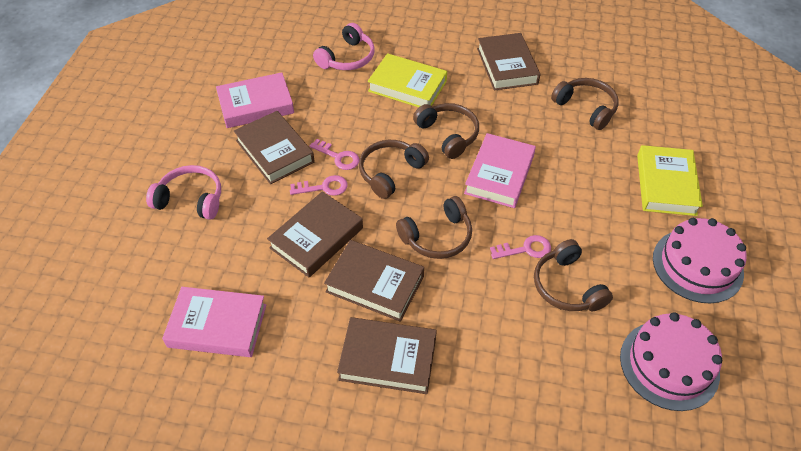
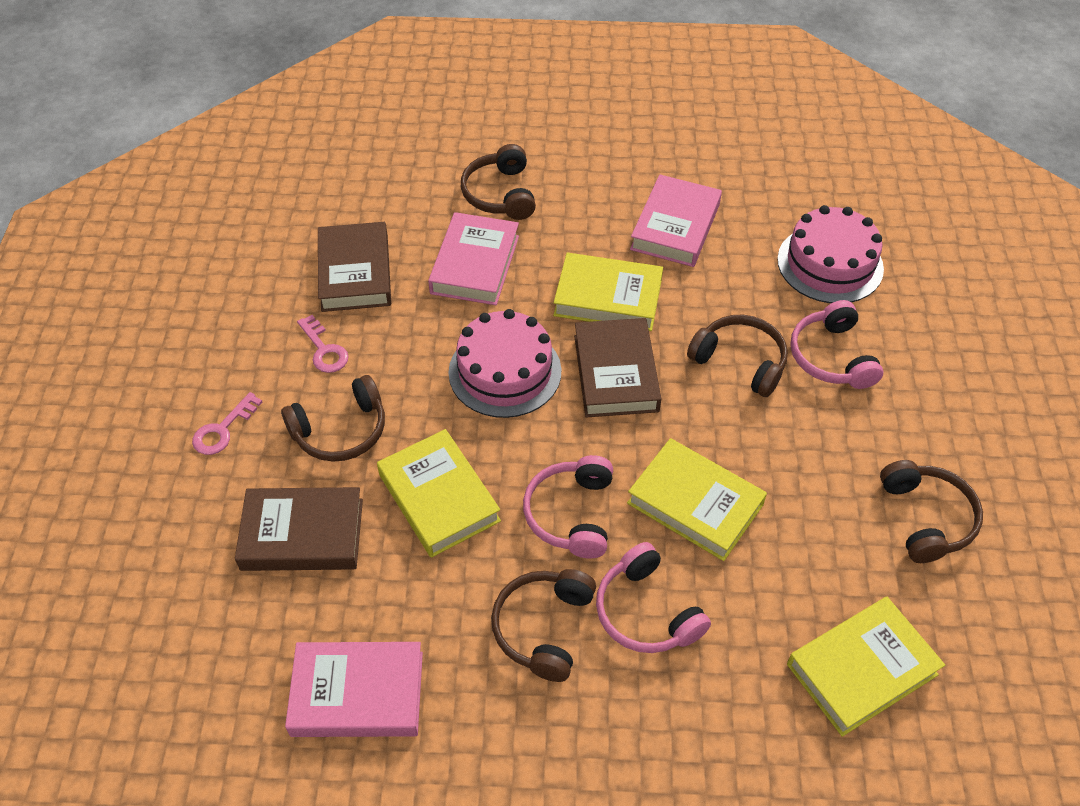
brown book: 5 -> 3
pink headphones: 2 -> 3
pink key: 3 -> 2
yellow book: 2 -> 4

